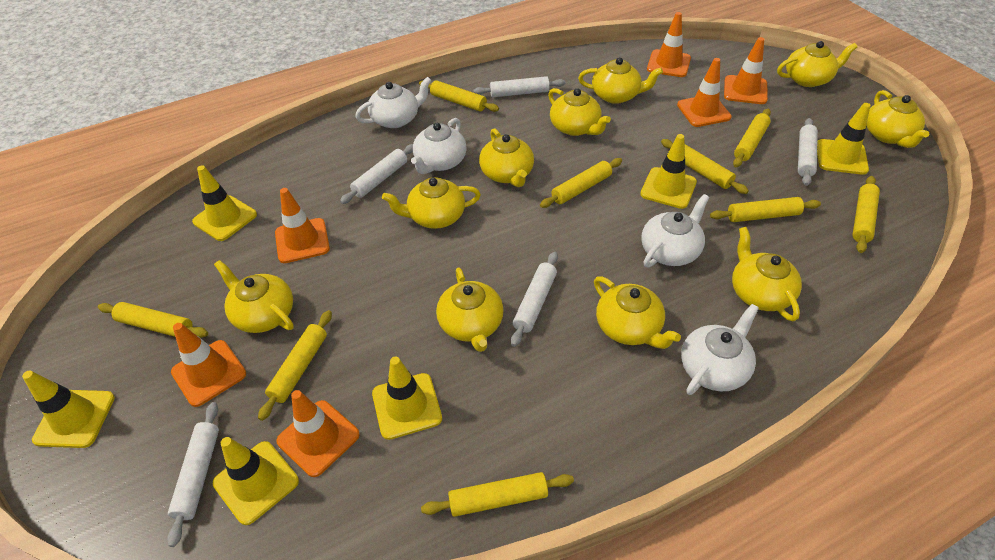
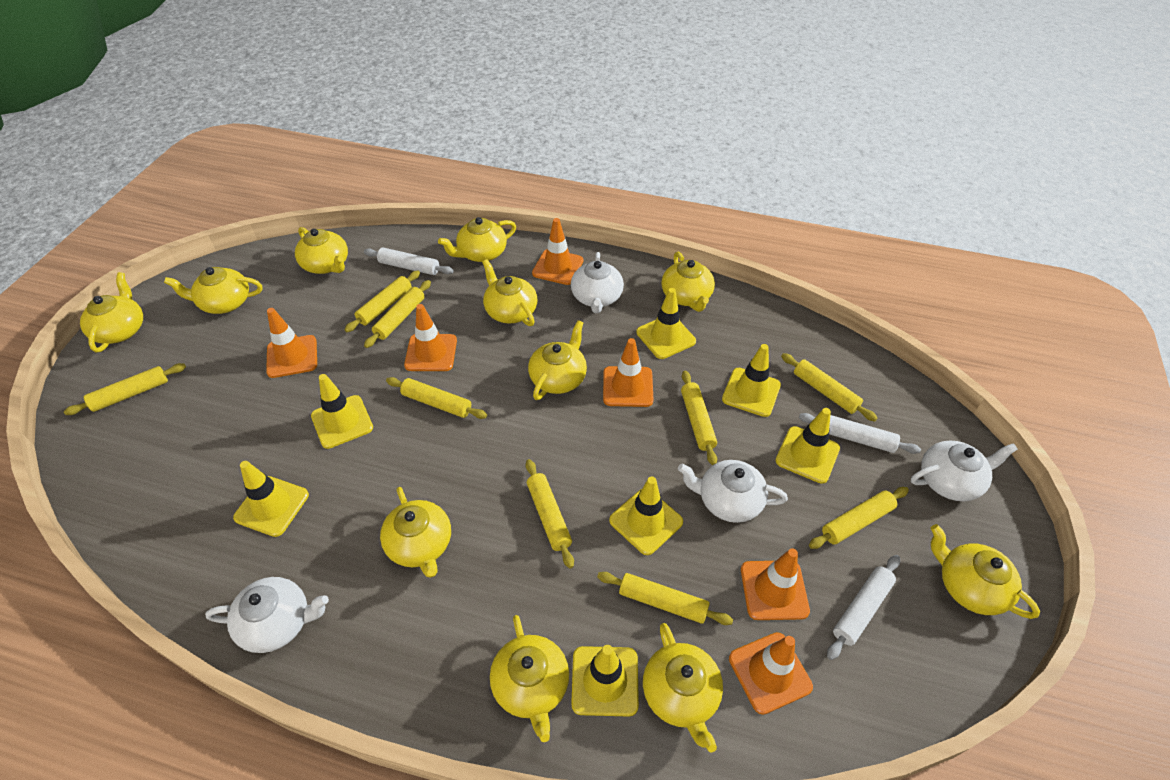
white rolling pin: 5 -> 3
yellow teapot: 10 -> 11
yellow traffic cone: 6 -> 7

